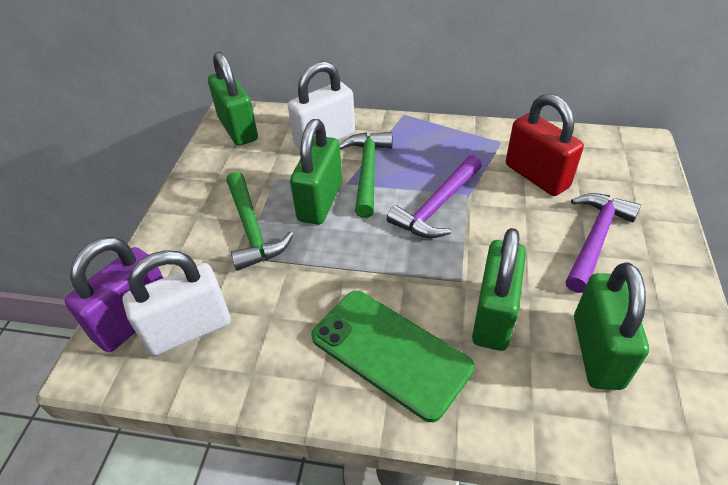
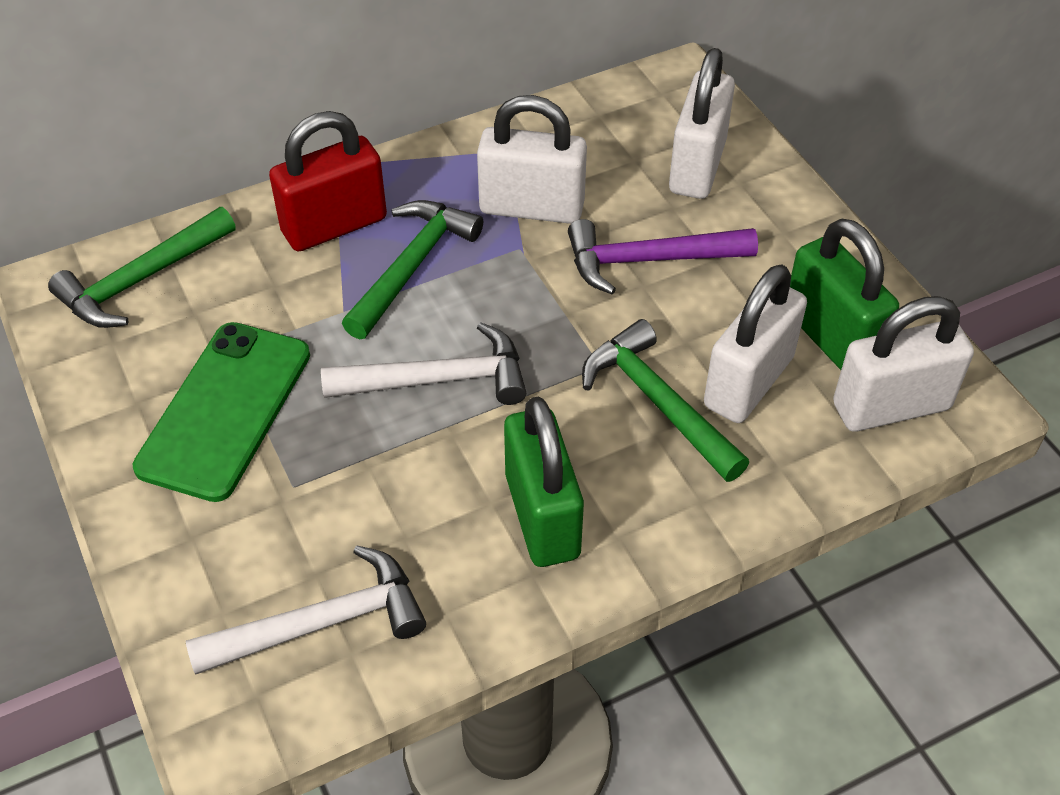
green hammer: 2 -> 3
green padlock: 4 -> 2
purple hammer: 2 -> 1
purple padlock: 1 -> 0
white hammer: 0 -> 2
white padlock: 2 -> 4

